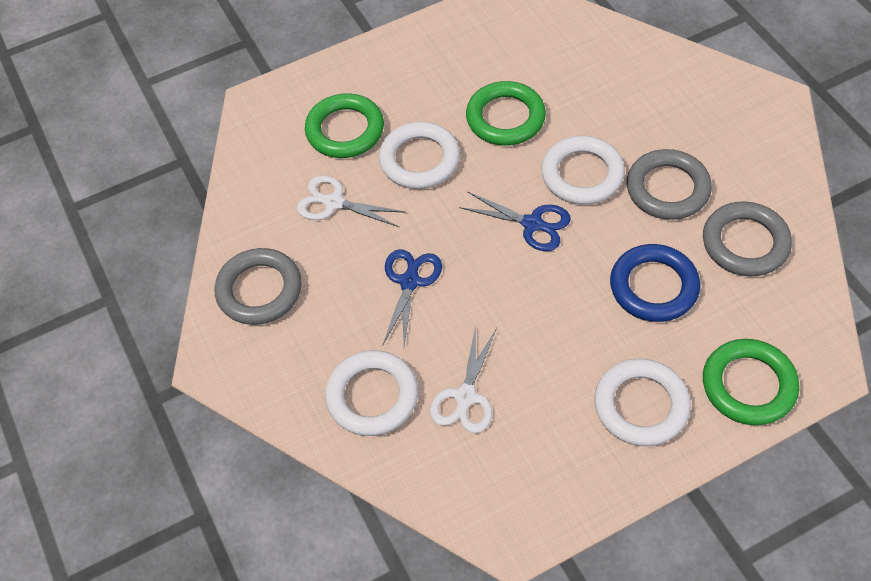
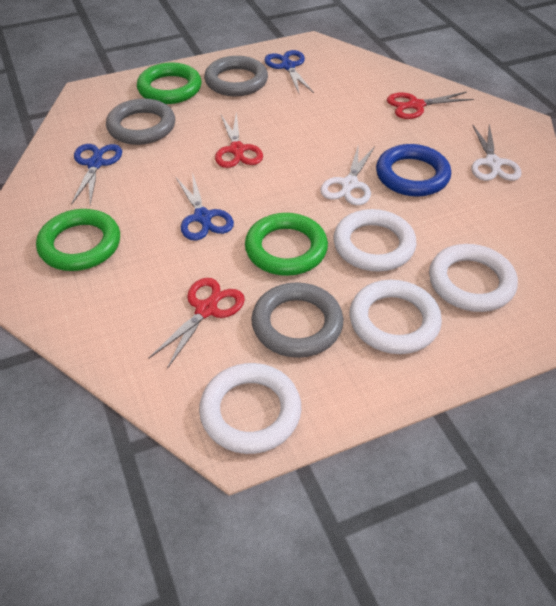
blue scissors: 2 -> 3
red scissors: 0 -> 3

